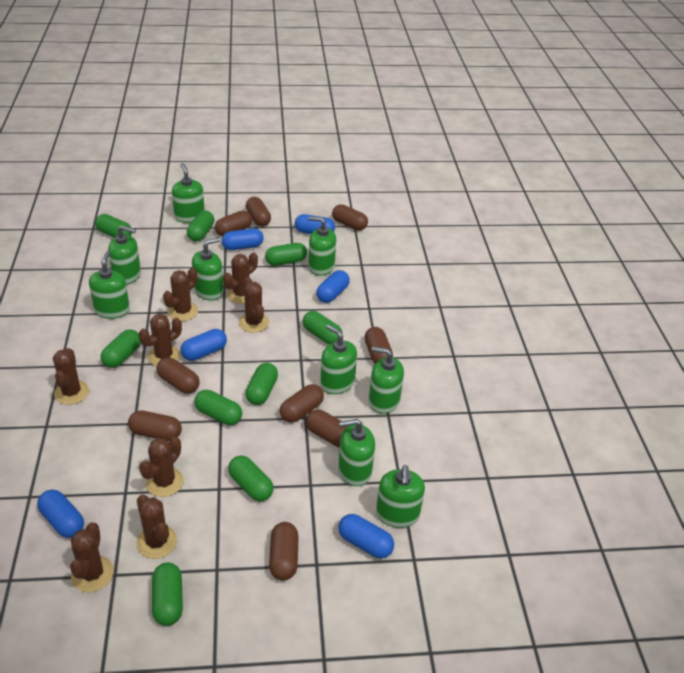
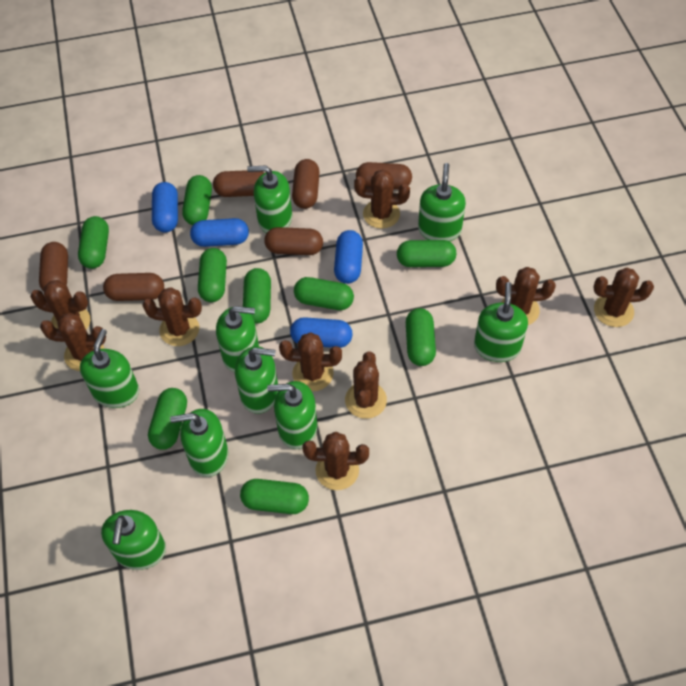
blue capsule: 6 -> 4
brown cactus: 8 -> 9
brown capsule: 9 -> 6

